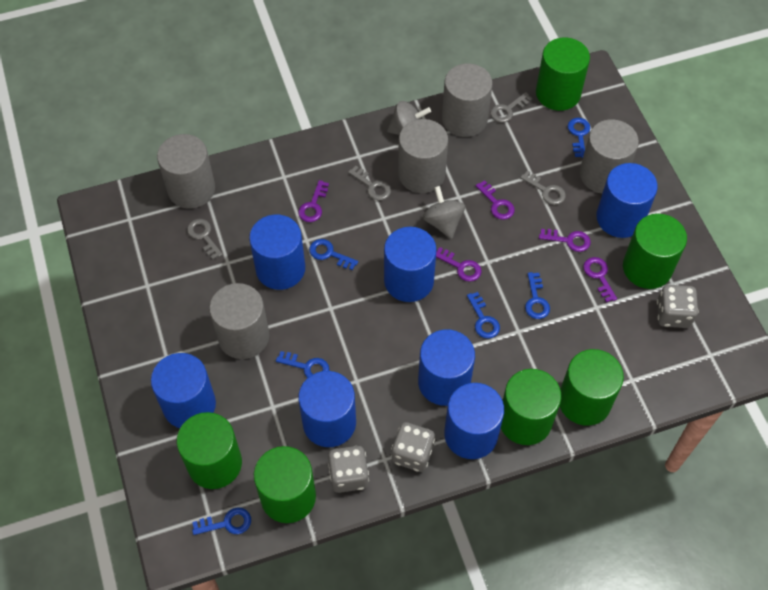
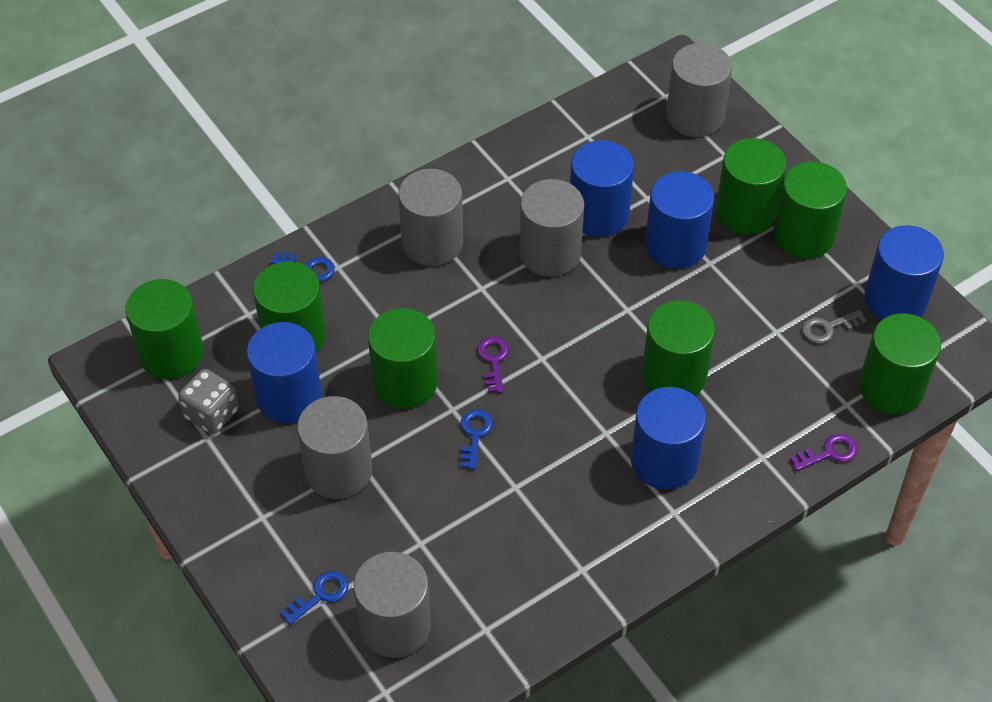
blue cylinder: 7 -> 5
blue key: 6 -> 3
green cylinder: 6 -> 7
grey dice: 3 -> 1
grey key: 4 -> 1
grey spinning top: 2 -> 0
purple key: 5 -> 2

